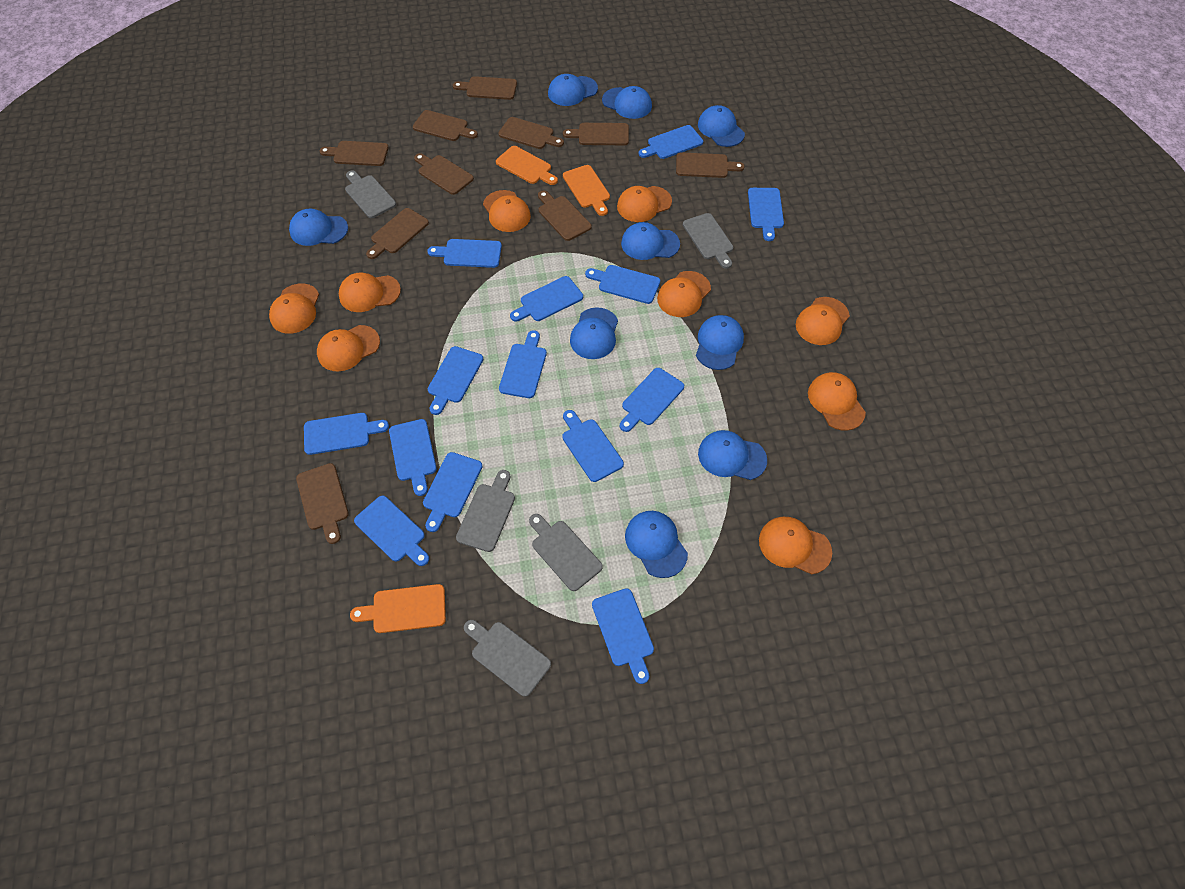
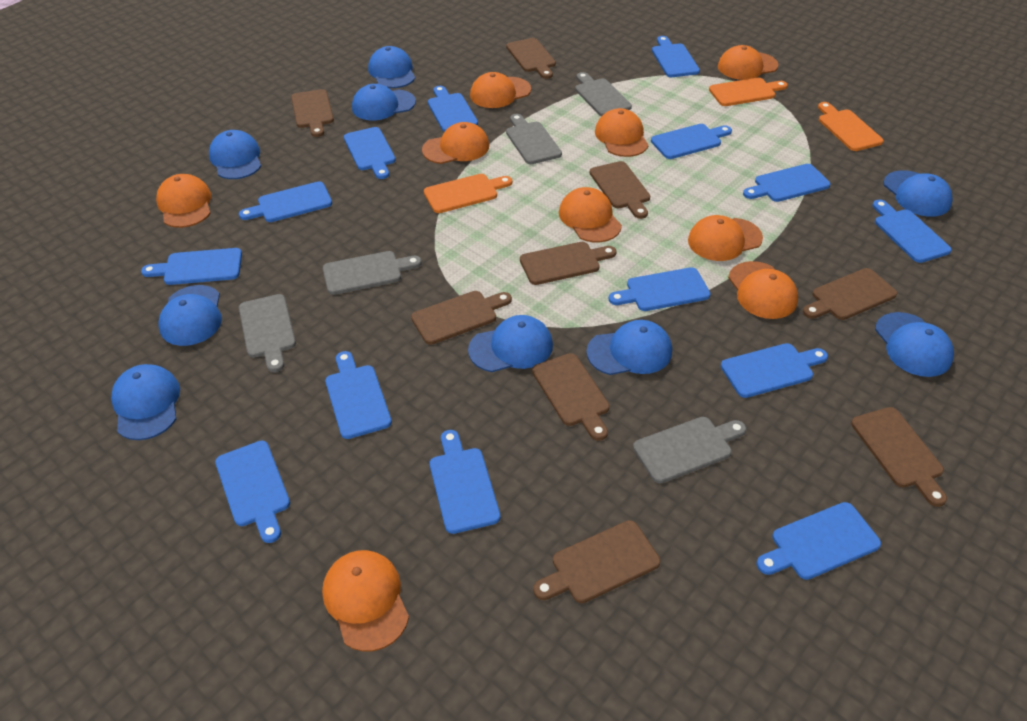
brown cutting board: 10 -> 9

